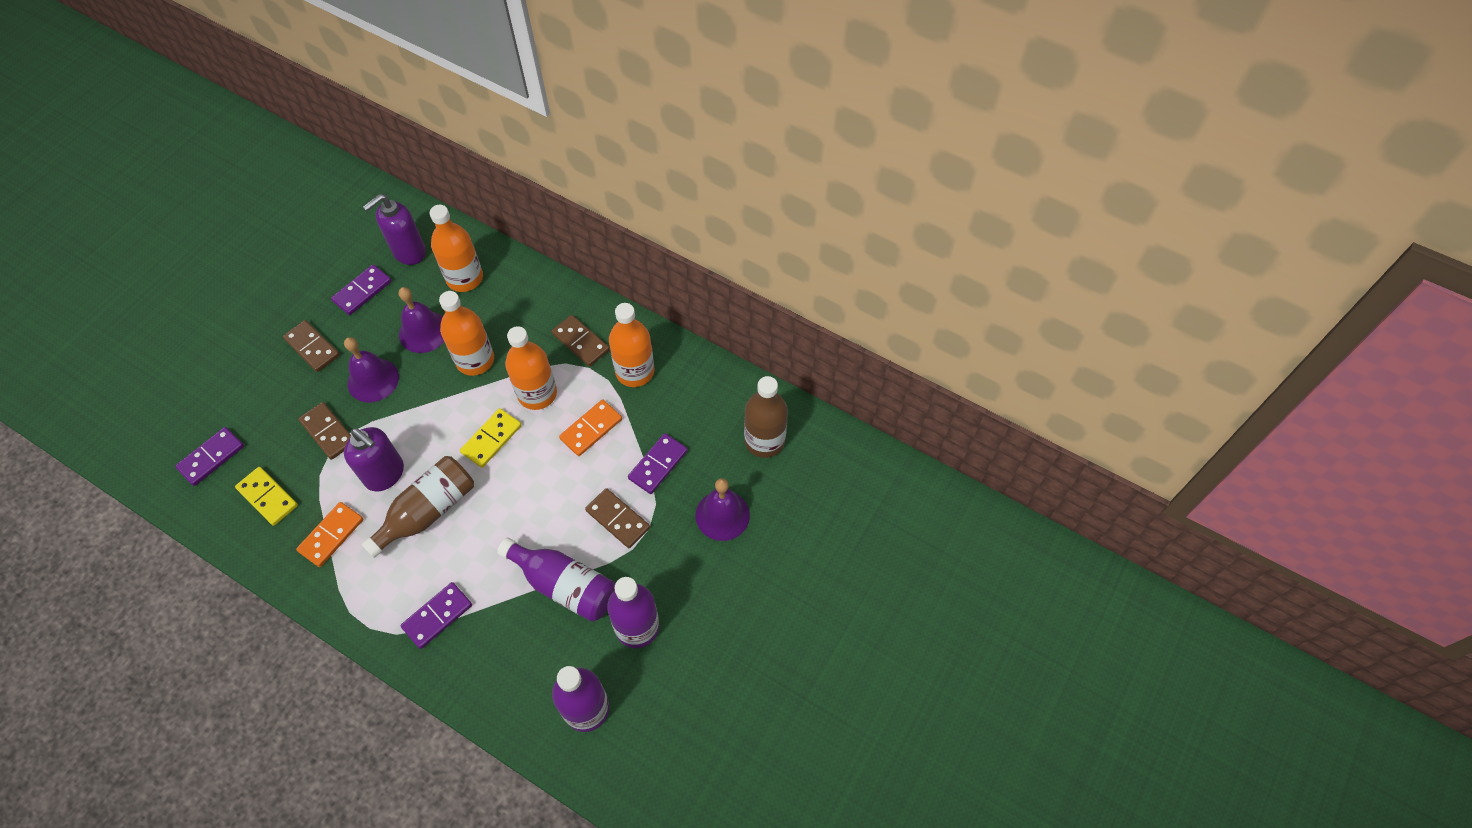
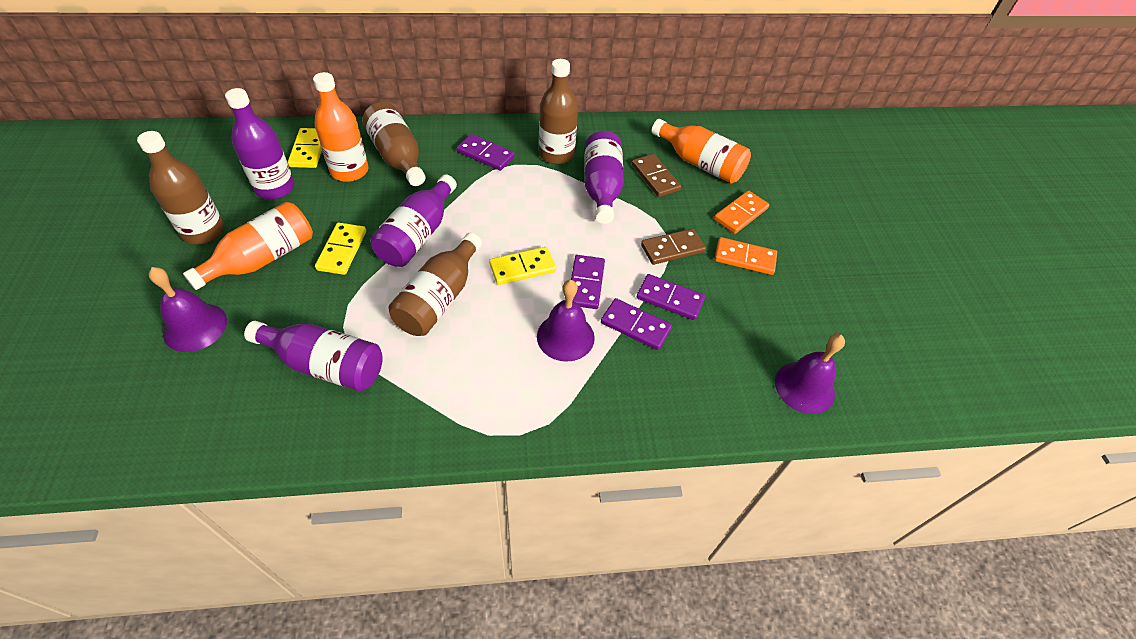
brown bottle: 2 -> 4
brown domino: 4 -> 2
orange bottle: 4 -> 3
purple bottle: 3 -> 4
purple soap dispenser: 2 -> 0
yellow domino: 2 -> 3

